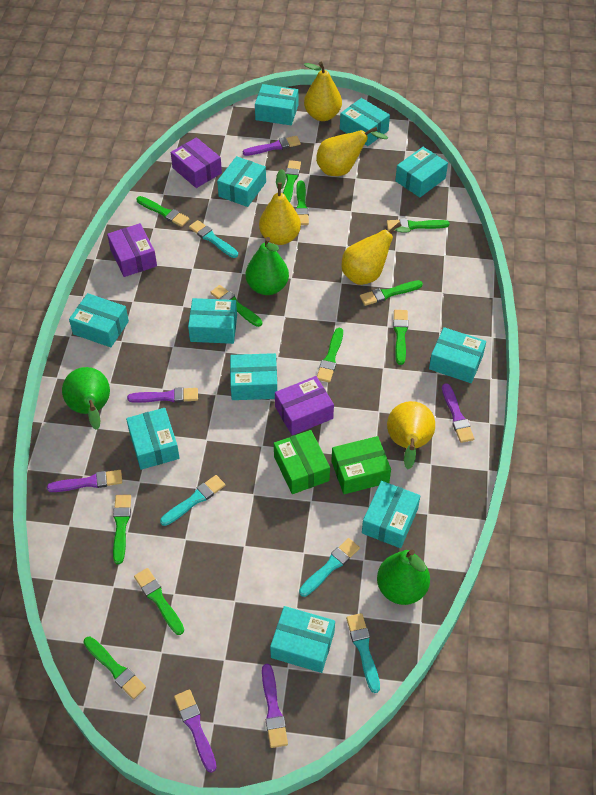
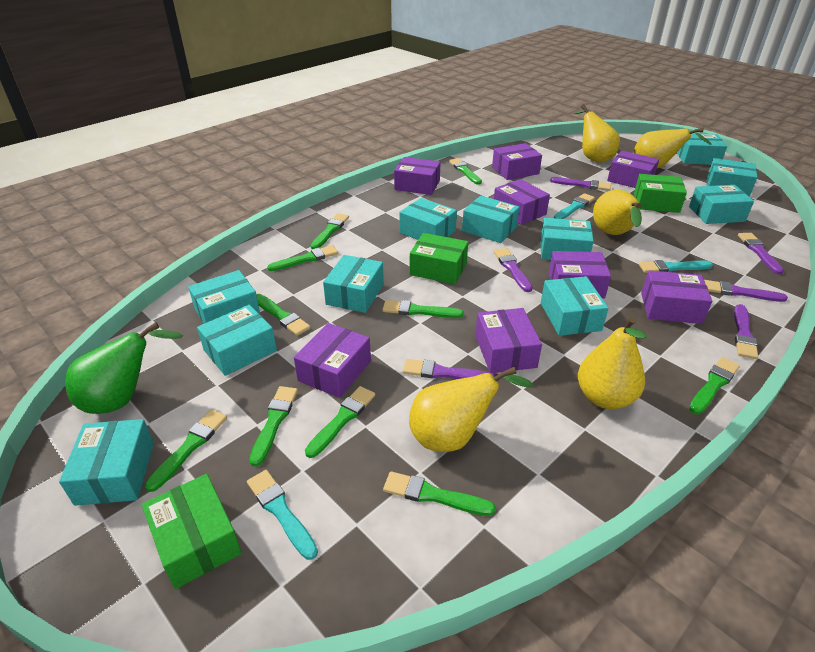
green box: 2 -> 3
green brush: 11 -> 10
green pear: 3 -> 1
purple box: 3 -> 8
turquoise brush: 4 -> 3

